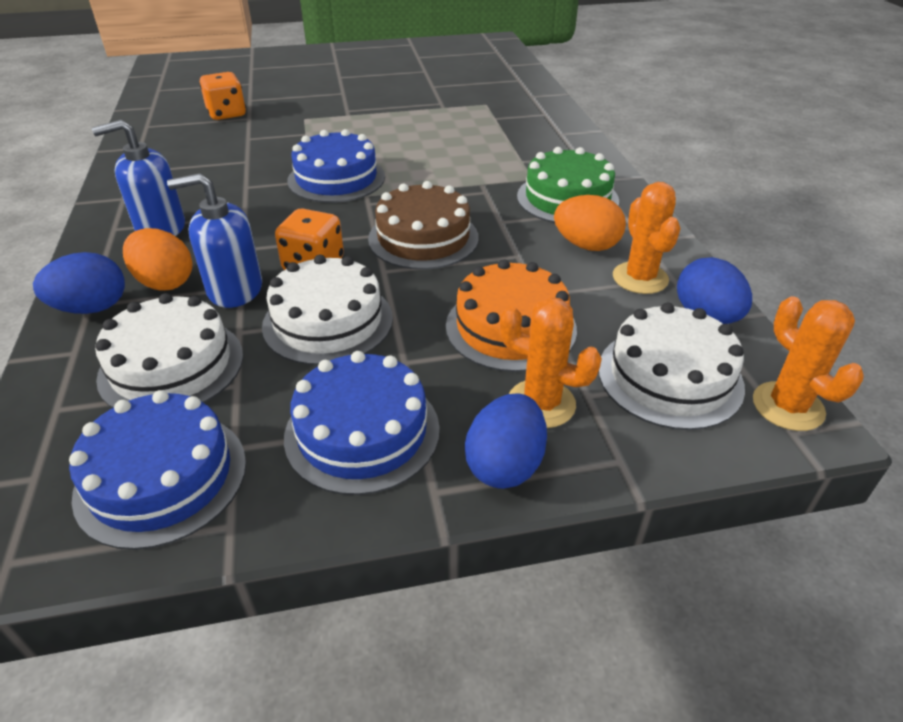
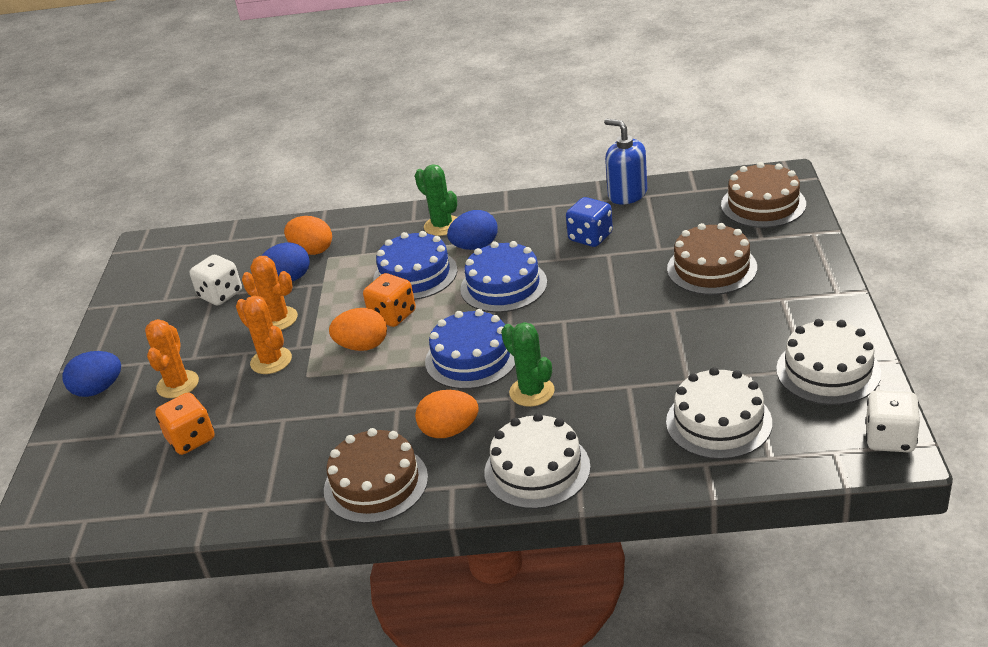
blue dice: 0 -> 1
blue soap dispenser: 2 -> 1
brown cake: 1 -> 3
green cactus: 0 -> 2
green cake: 1 -> 0
orange cake: 1 -> 0
orange egg: 2 -> 3
white dice: 0 -> 2

